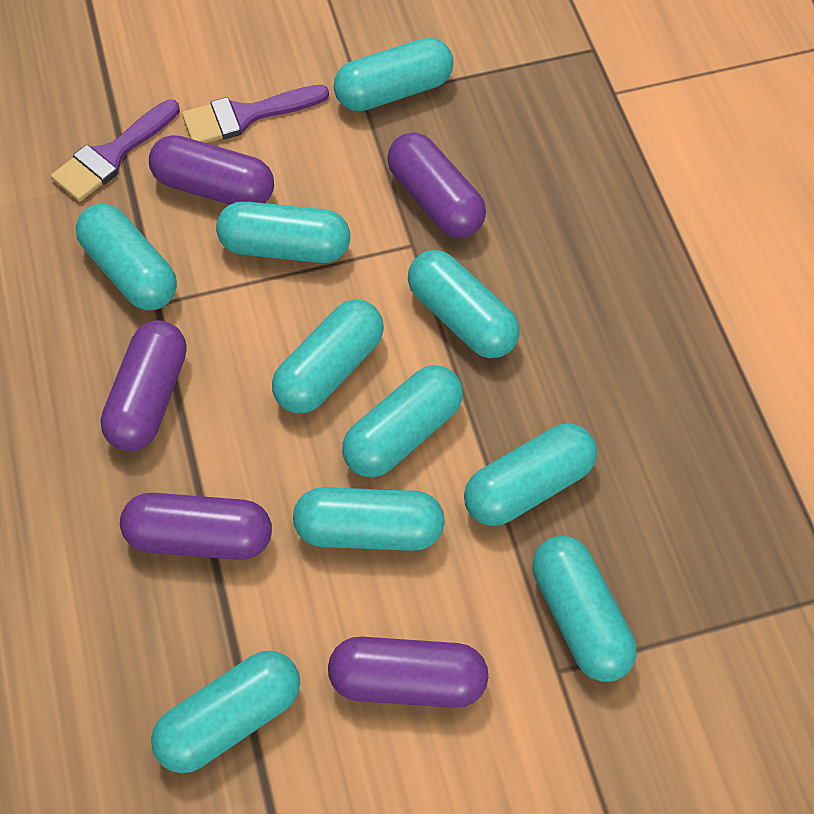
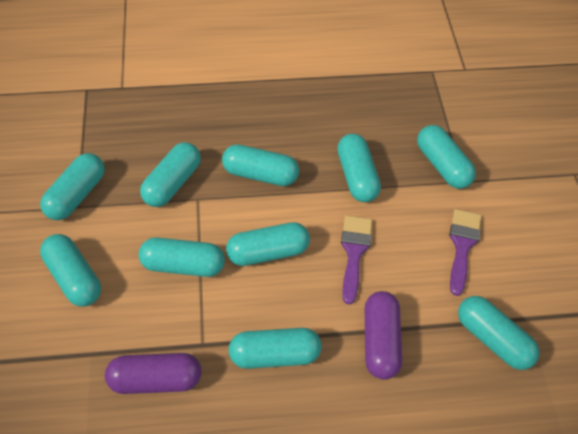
purple capsule: 5 -> 2

